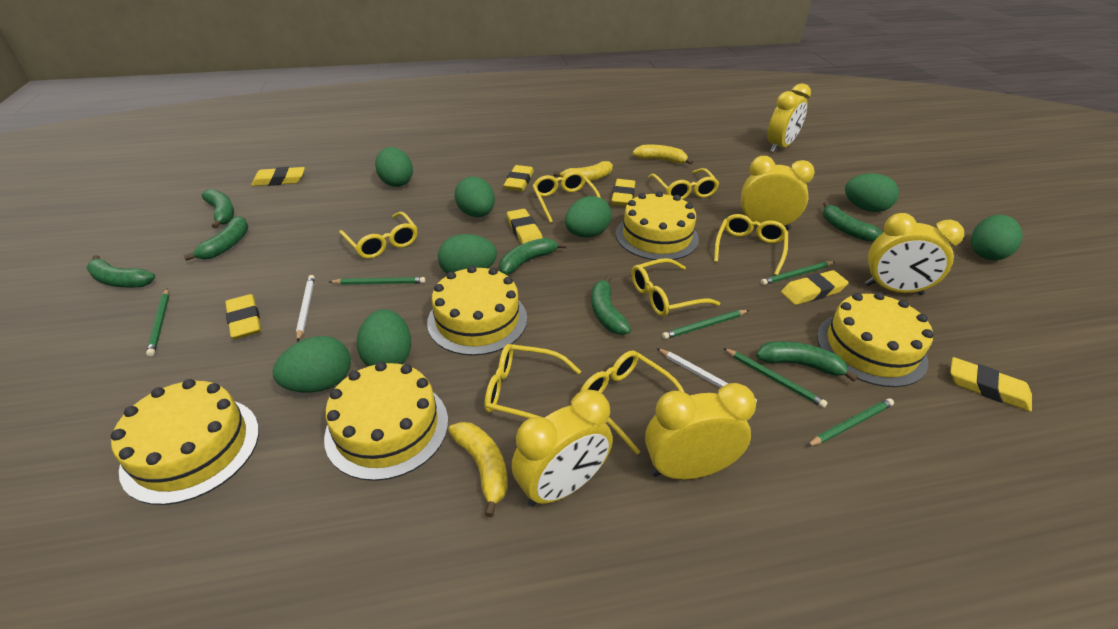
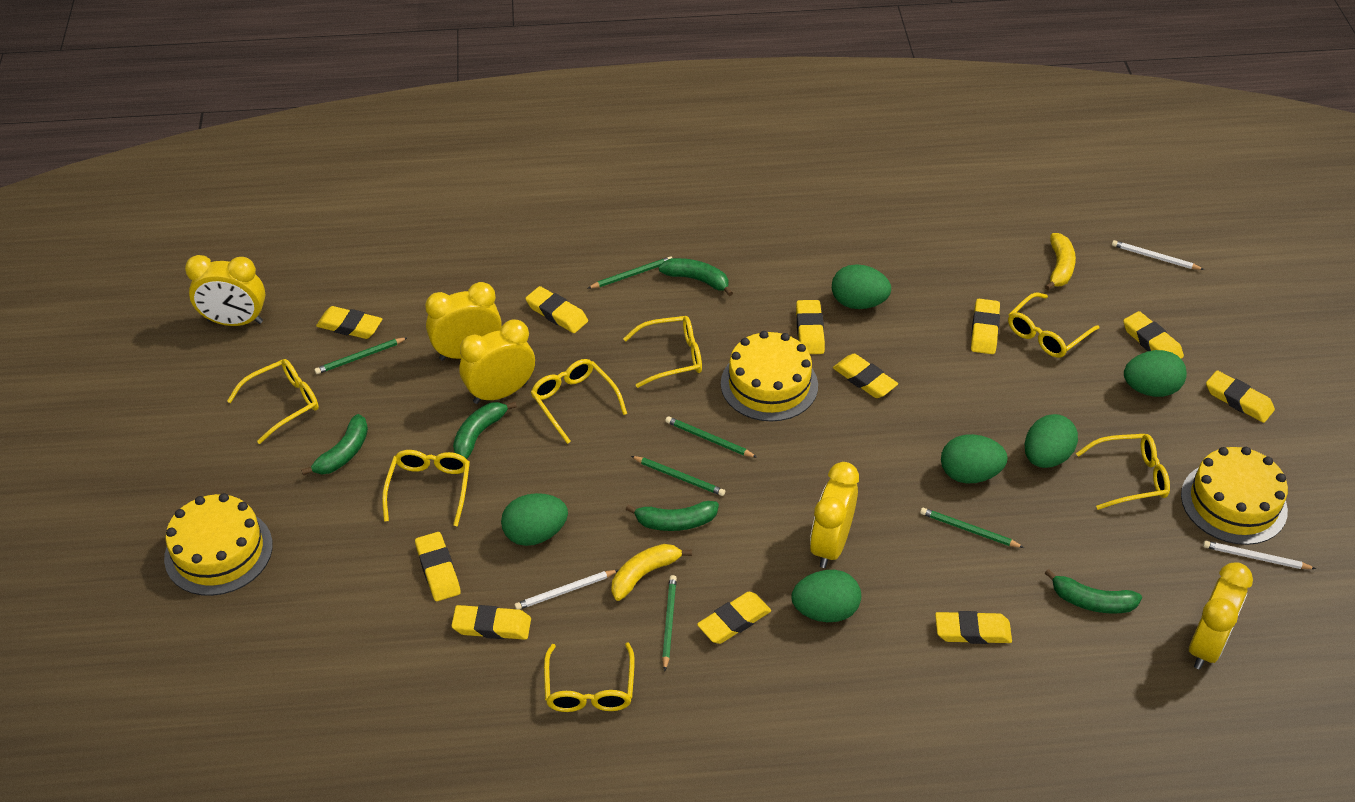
green banana: 7 -> 5
green egg: 8 -> 6
white pencil: 2 -> 3
yellow banana: 3 -> 2
yellow cake: 5 -> 3
yellow eraser: 7 -> 11

